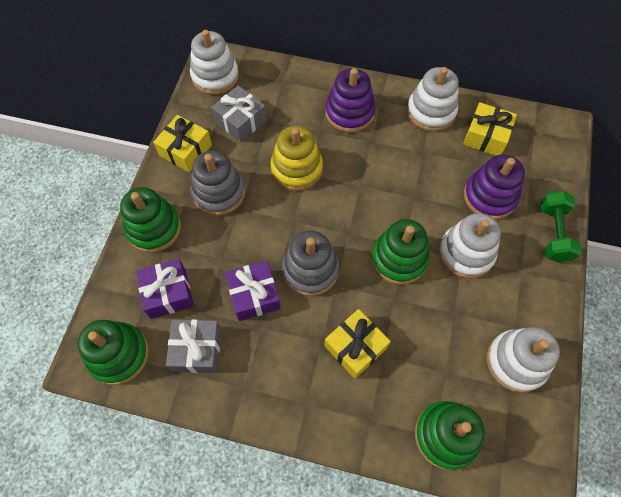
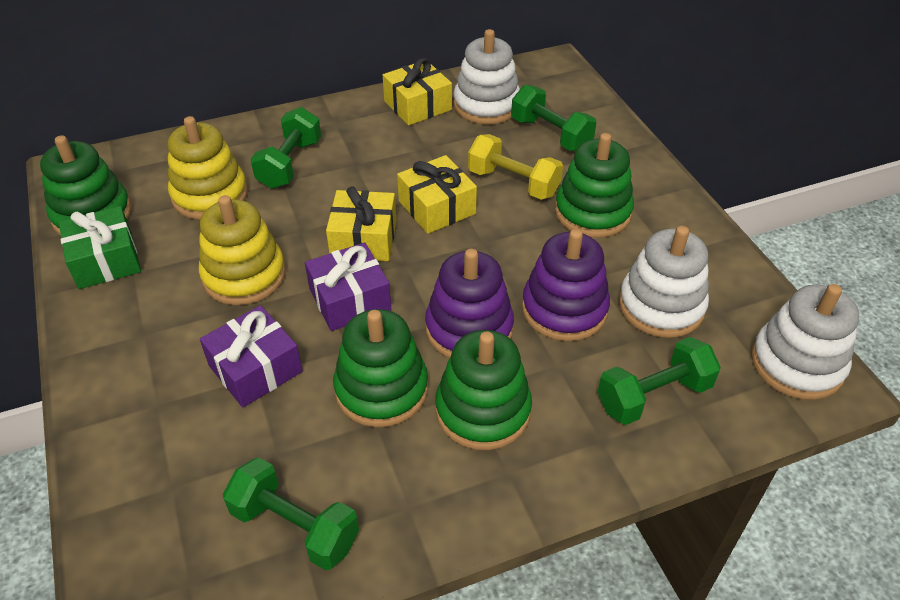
green dumbbell: 1 -> 4
green gift: 0 -> 1
grey gift: 2 -> 0
grey stacking toy: 2 -> 0
white stacking toy: 4 -> 3
yellow dumbbell: 0 -> 1
yellow stacking toy: 1 -> 2

